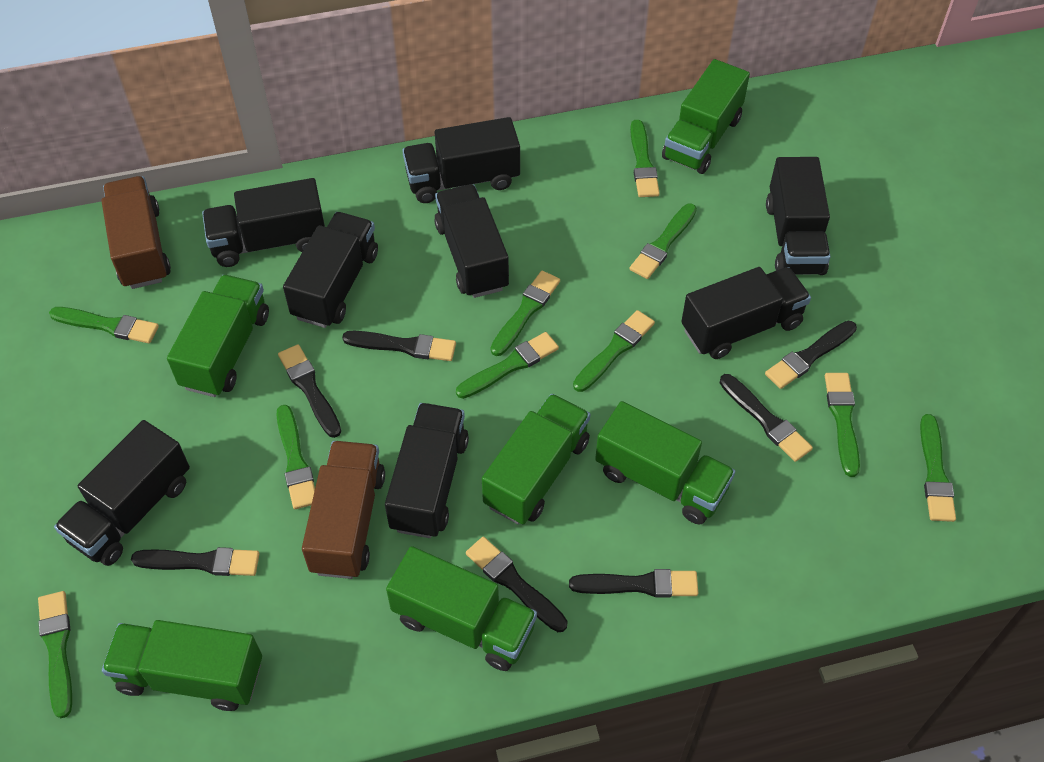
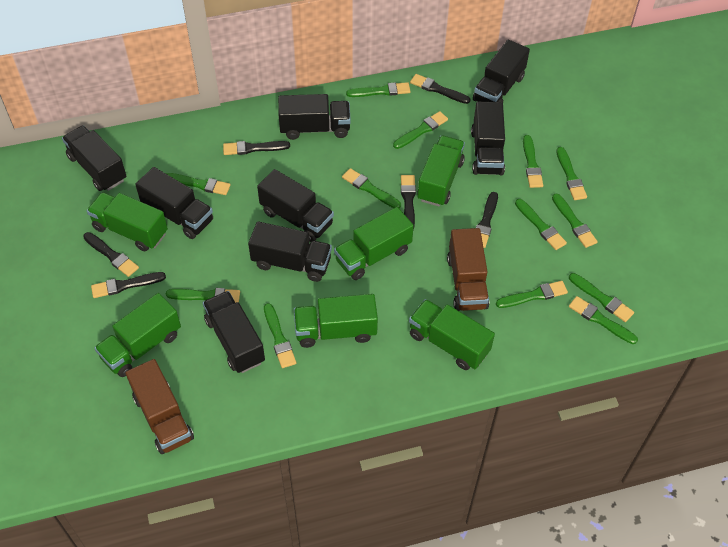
black brush: 7 -> 6
green brush: 10 -> 13

